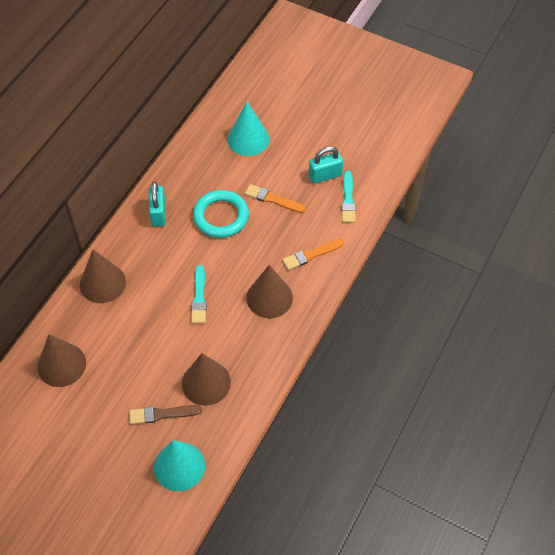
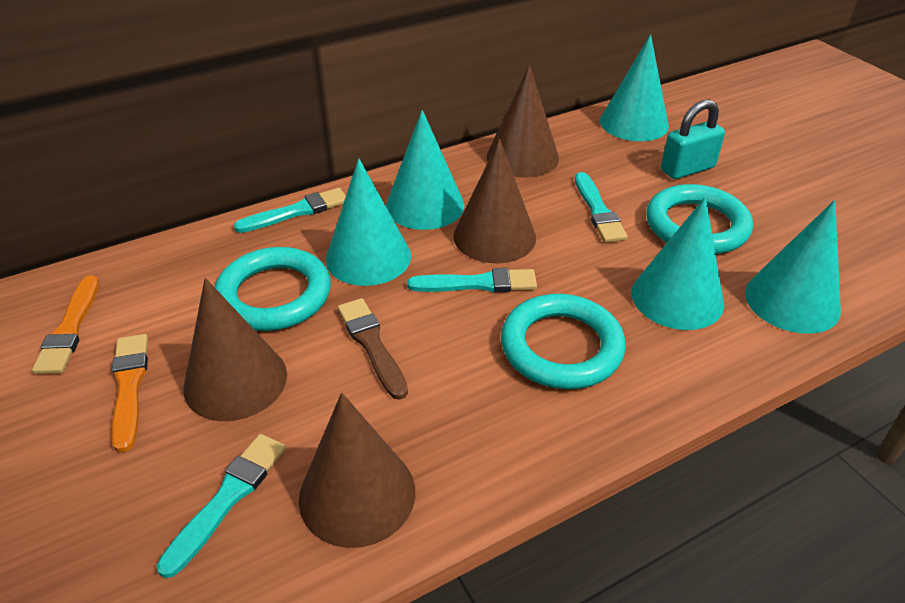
turquoise brush: 2 -> 4
turquoise cone: 2 -> 5
turquoise padlock: 2 -> 1
turquoise ring: 1 -> 3

